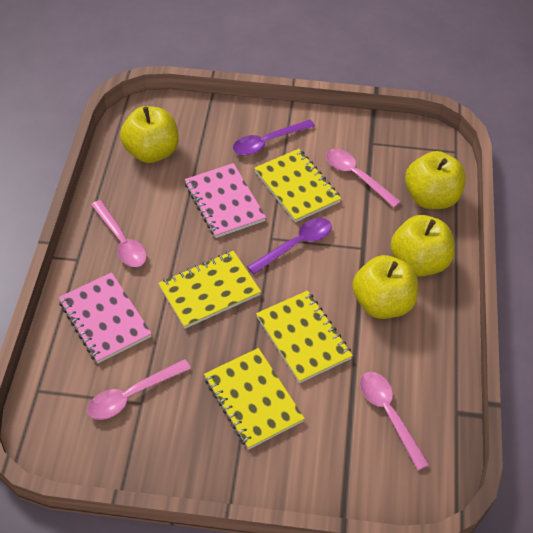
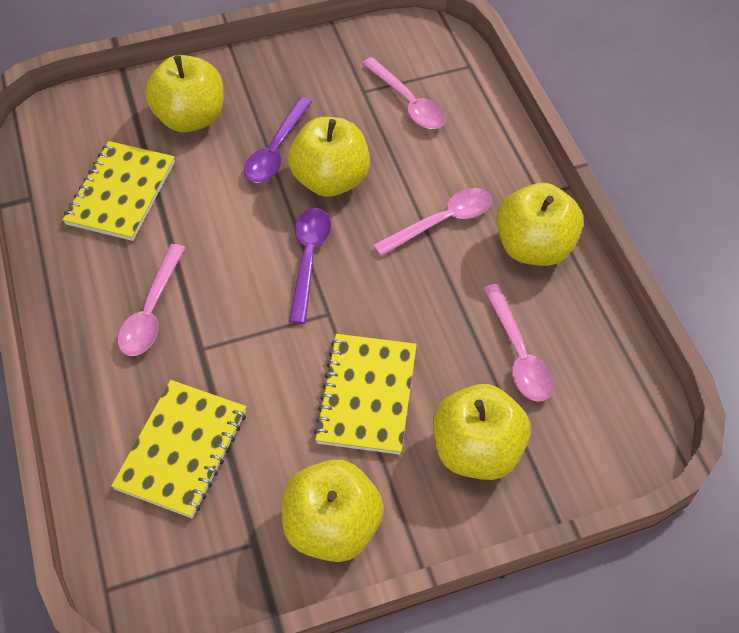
pink notebook: 2 -> 0
yellow apple: 4 -> 5
yellow notebook: 4 -> 3

